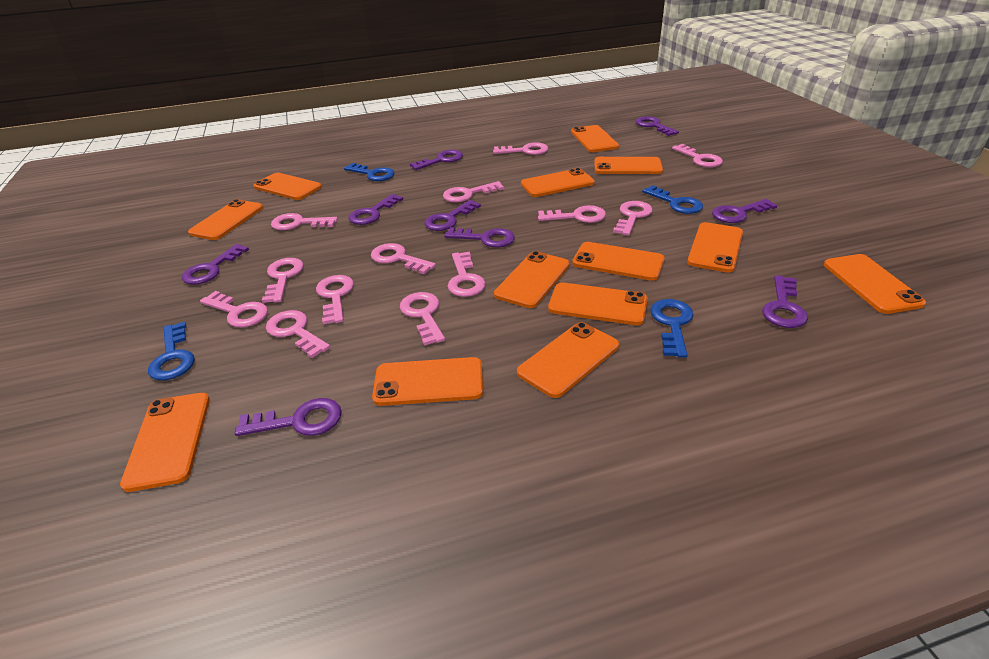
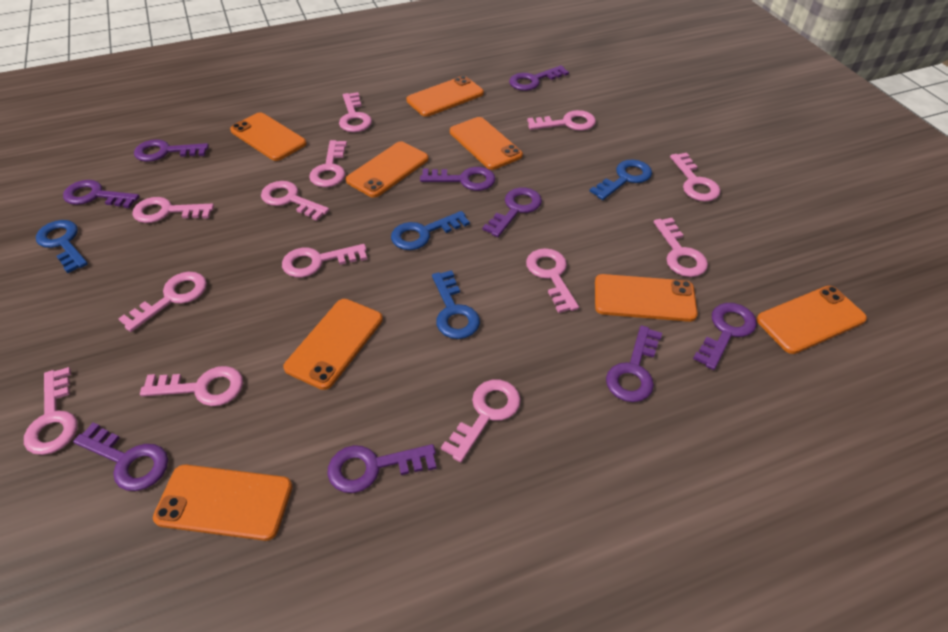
orange phone: 13 -> 8

